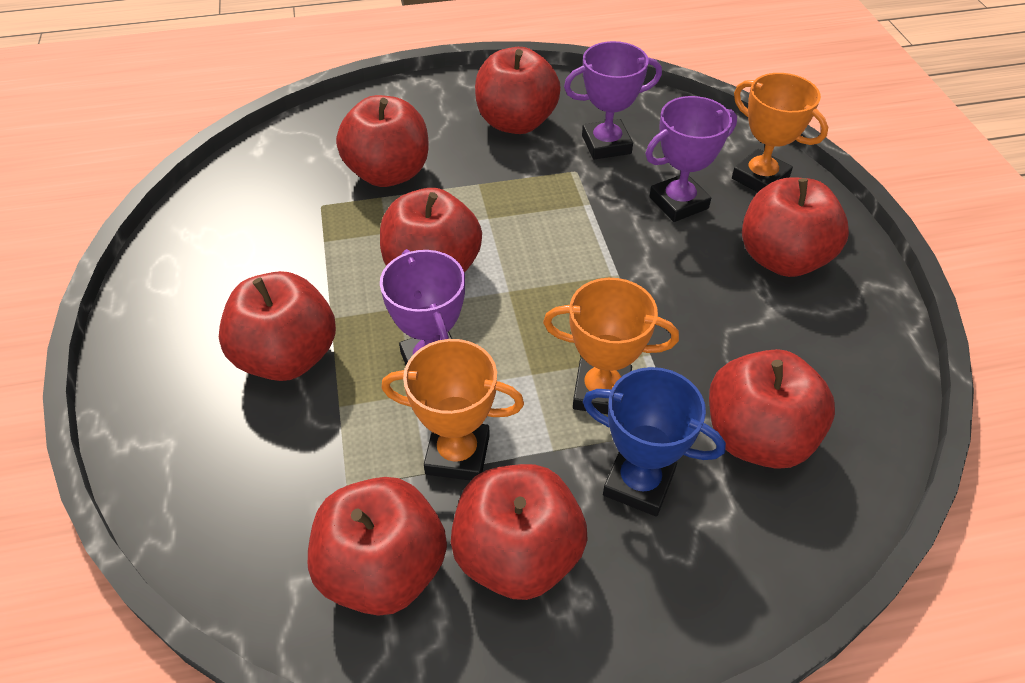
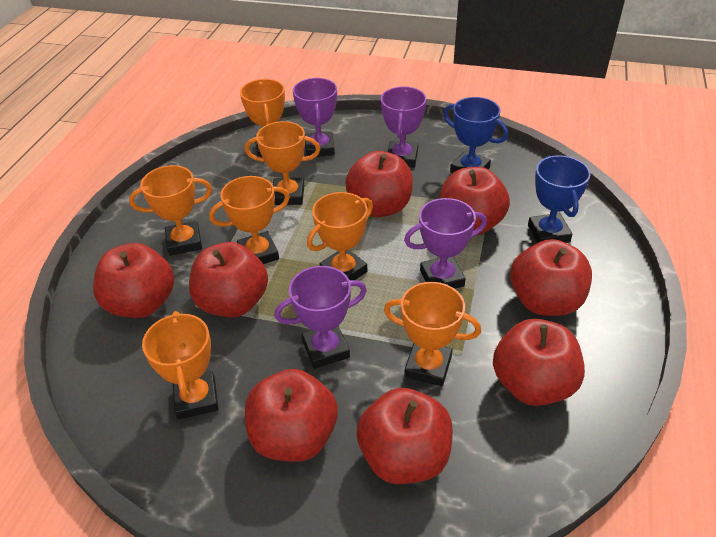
blue trophy: 1 -> 2
orange trophy: 3 -> 7
purple trophy: 3 -> 4

